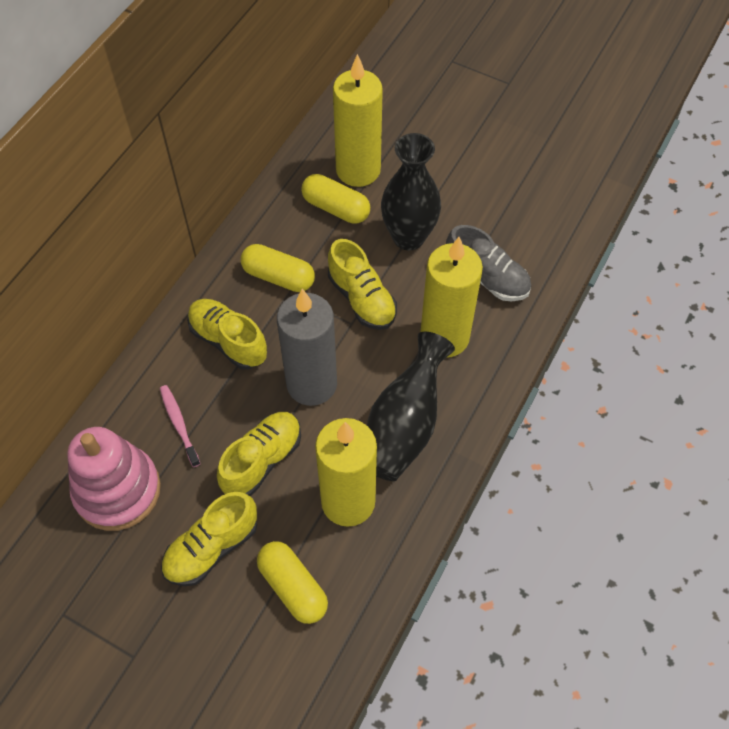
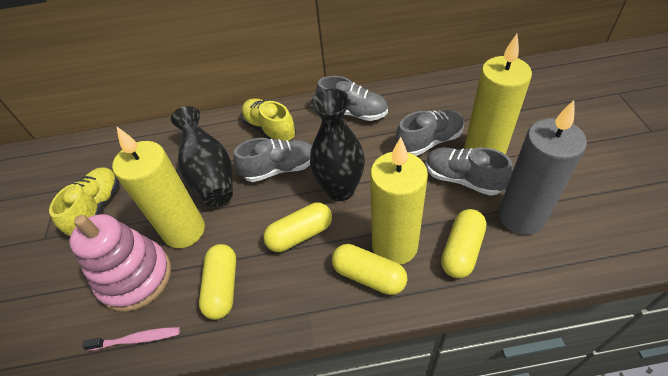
grey shoe: 1 -> 4
yellow capsule: 3 -> 4
yellow shoe: 4 -> 2

